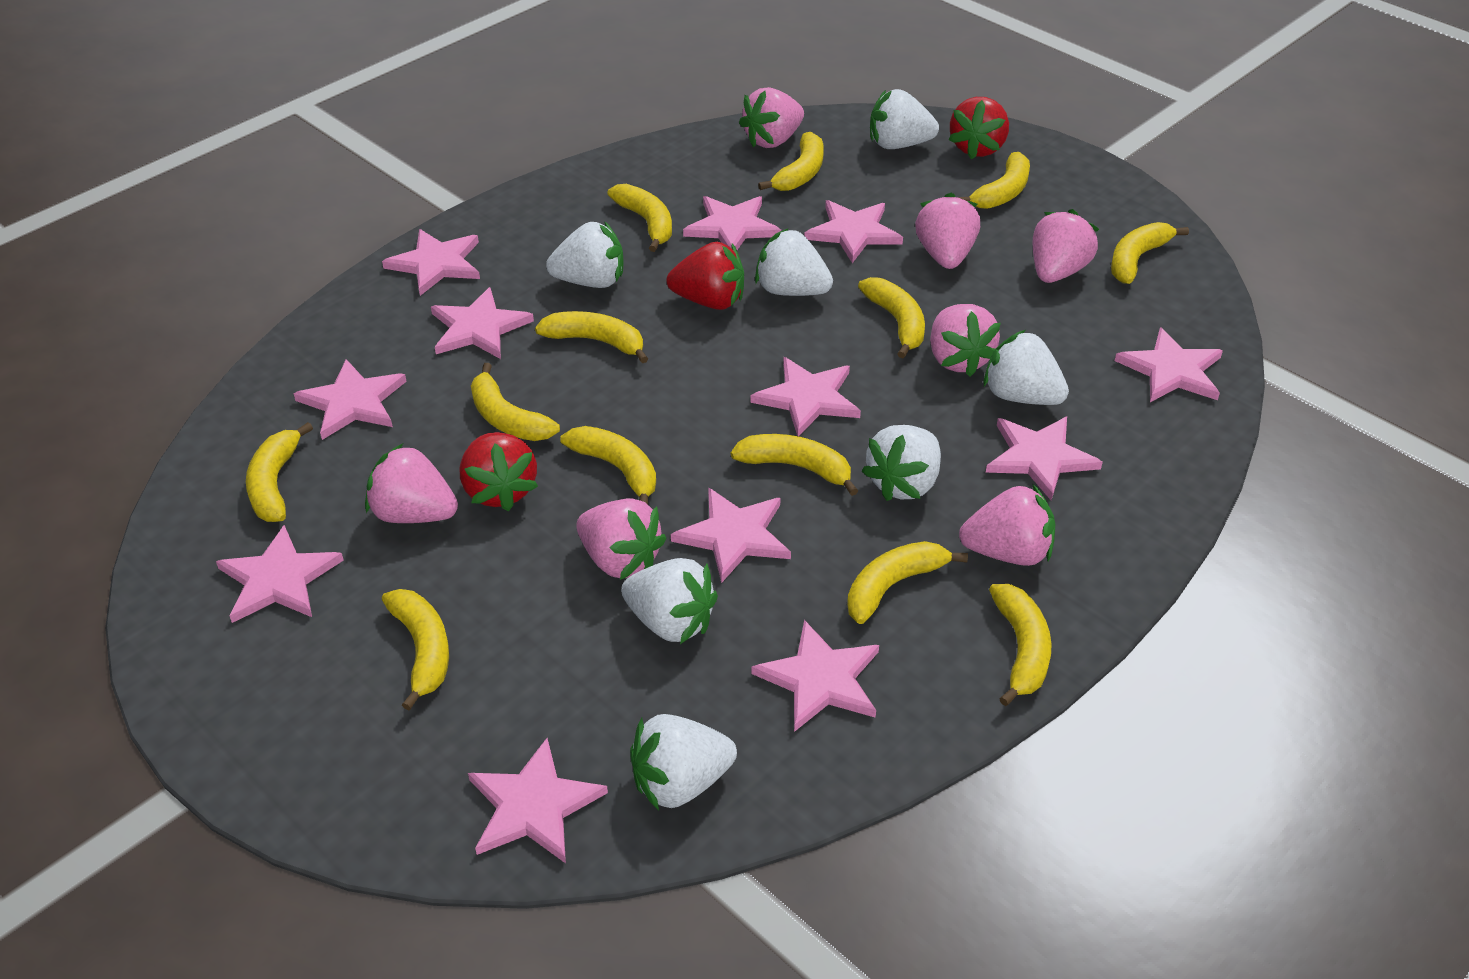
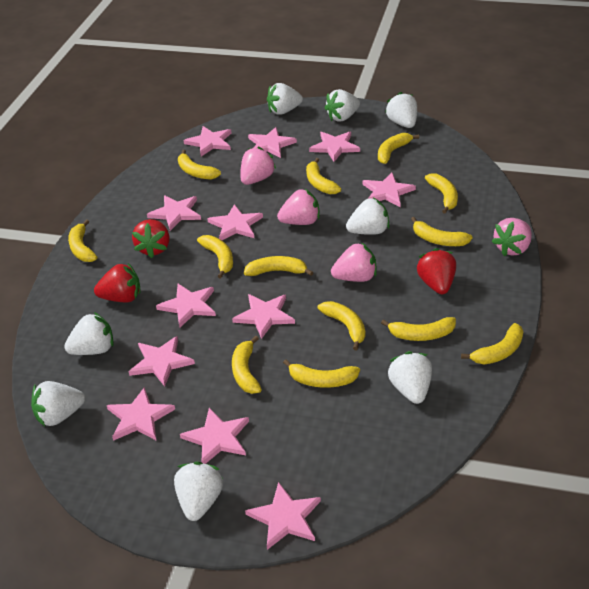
pink strawberry: 7 -> 4
white strawberry: 7 -> 8

